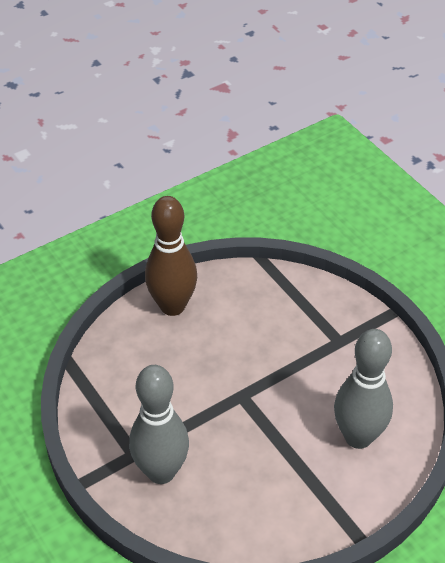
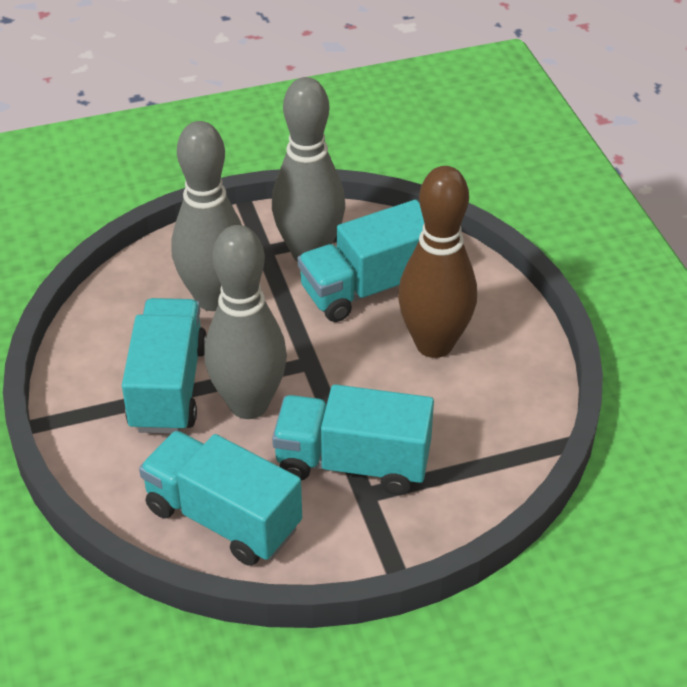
grey bowling pin: 2 -> 3
turquoise truck: 0 -> 4

